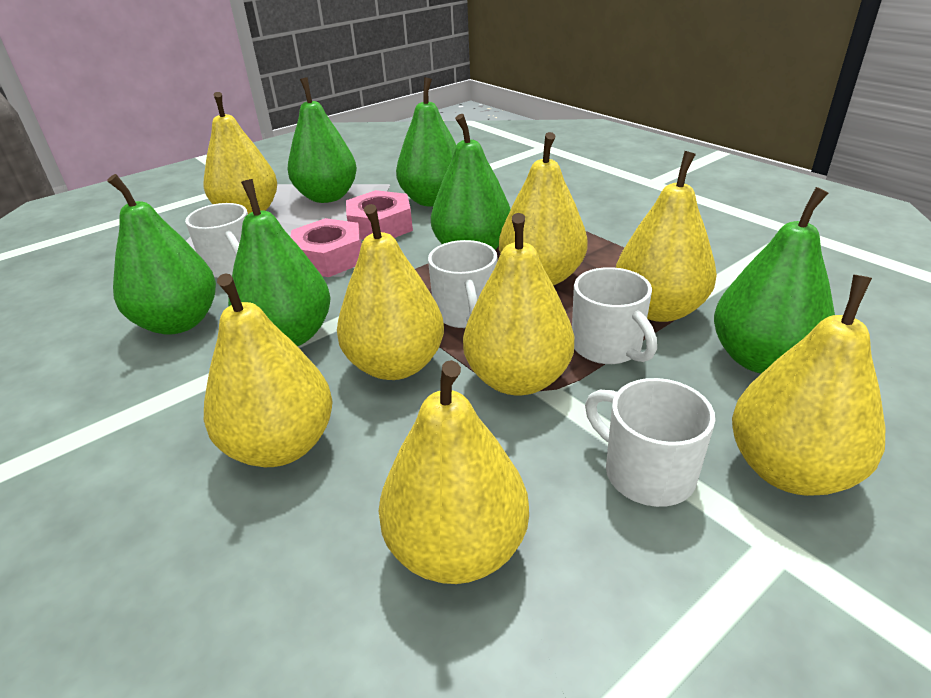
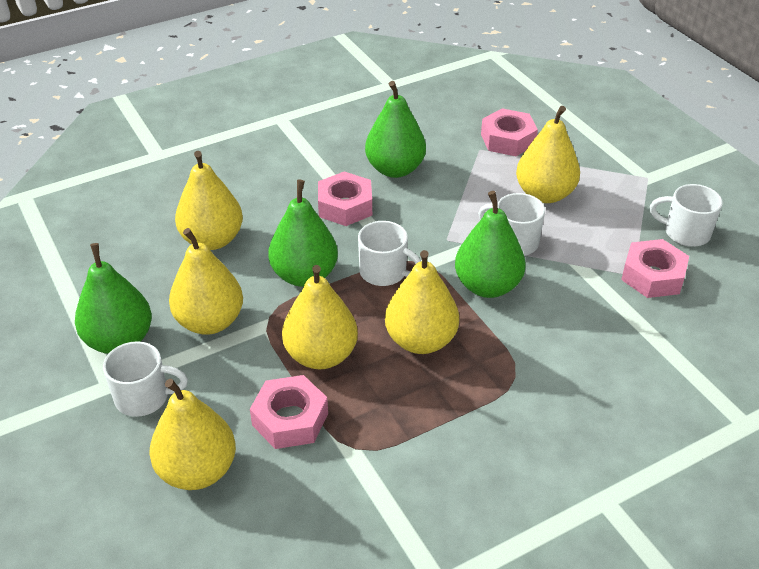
green pear: 6 -> 4
pink nut: 2 -> 4
yellow pear: 8 -> 6

